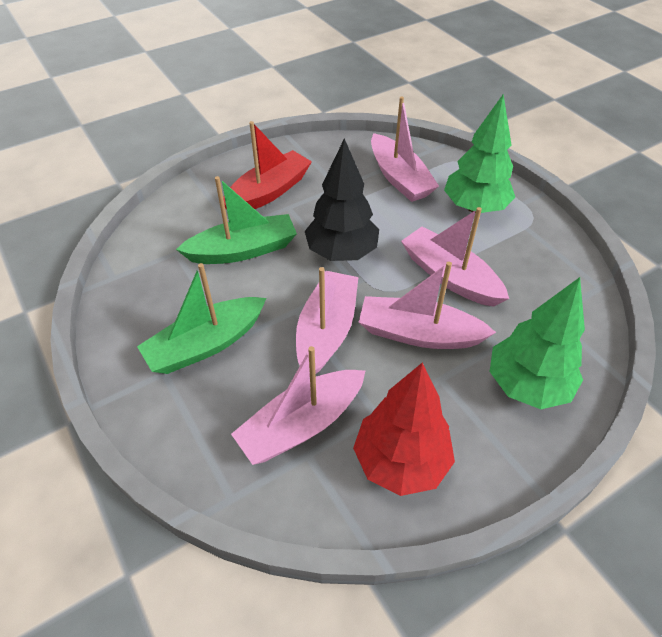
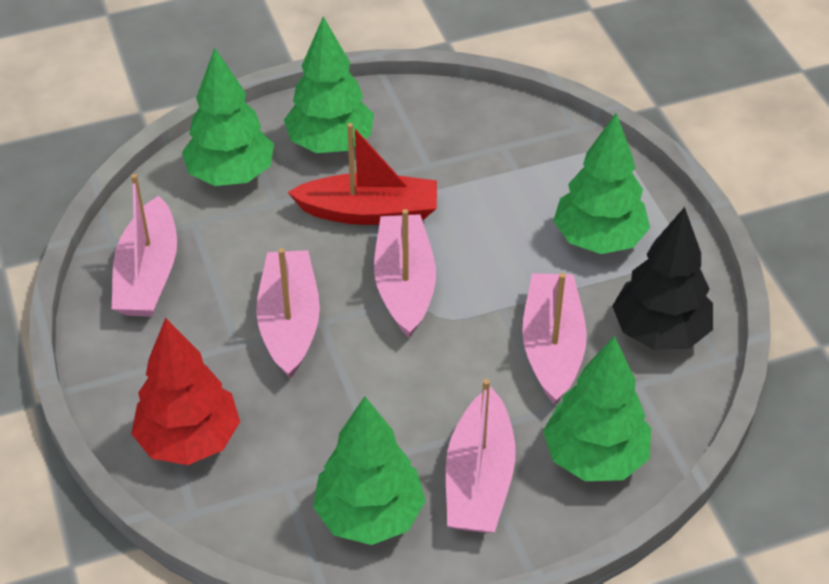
green boat: 2 -> 0
green tree: 2 -> 5

